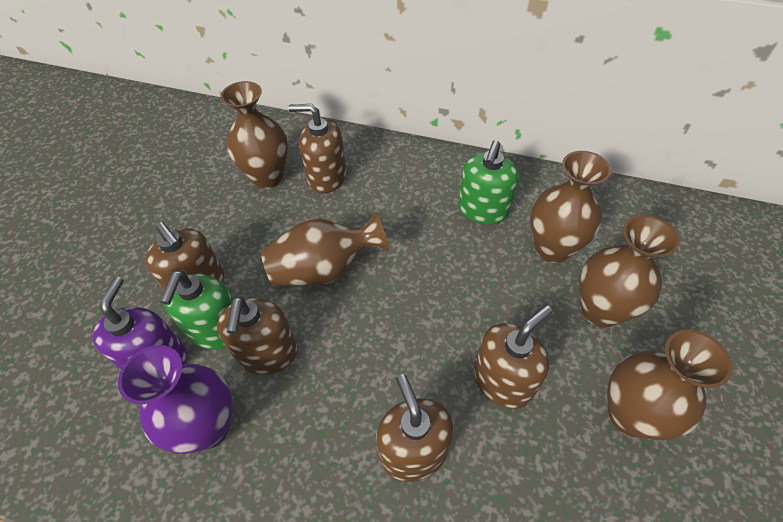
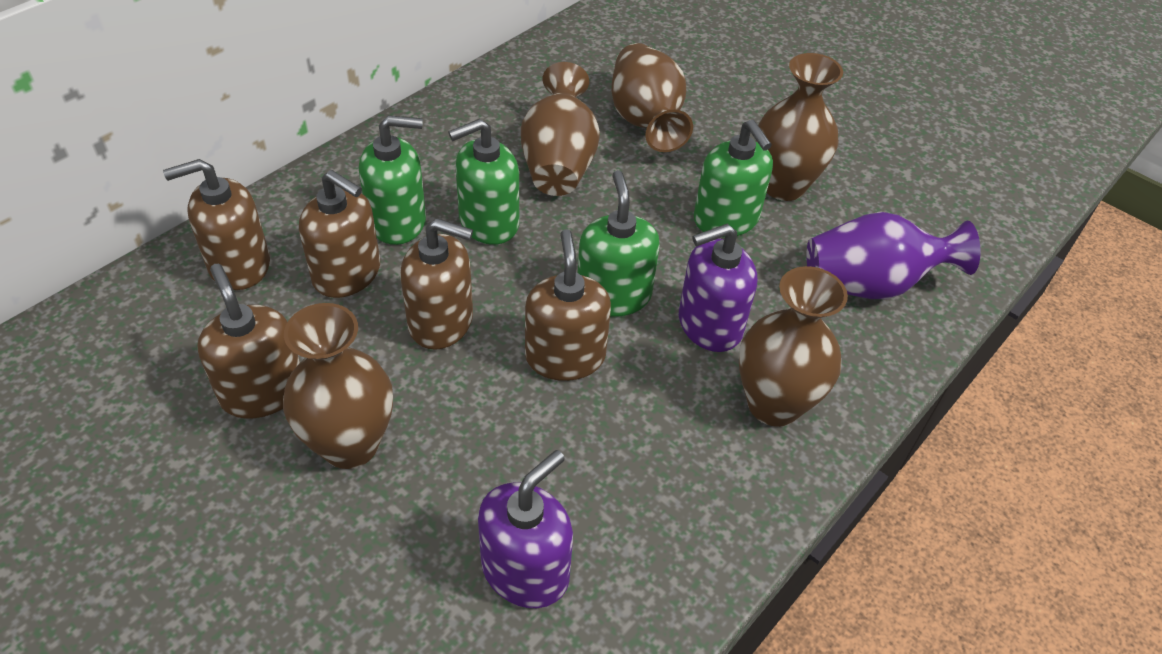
green soap dispenser: 2 -> 4
purple soap dispenser: 1 -> 2

